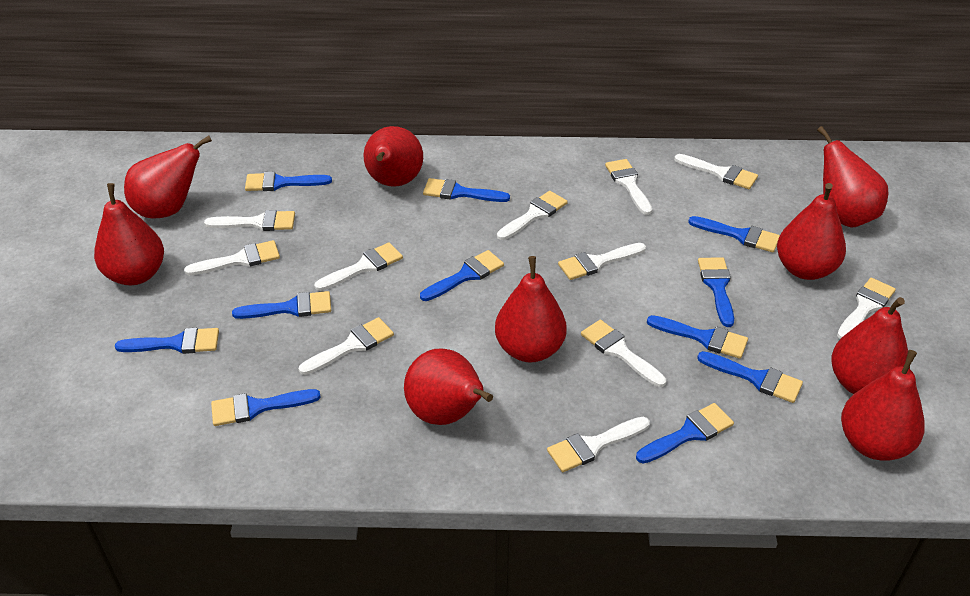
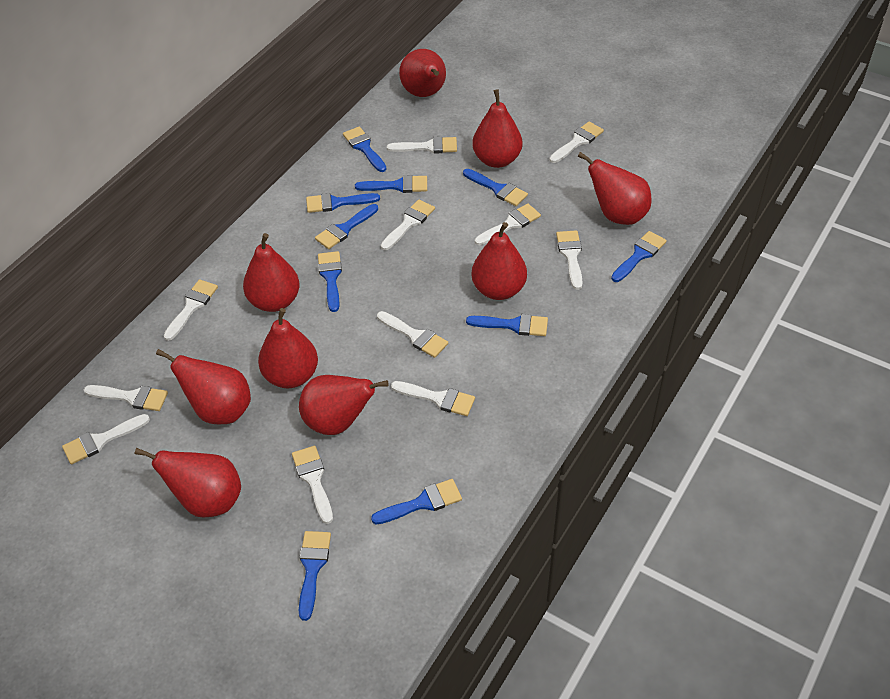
blue brush: 11 -> 10

